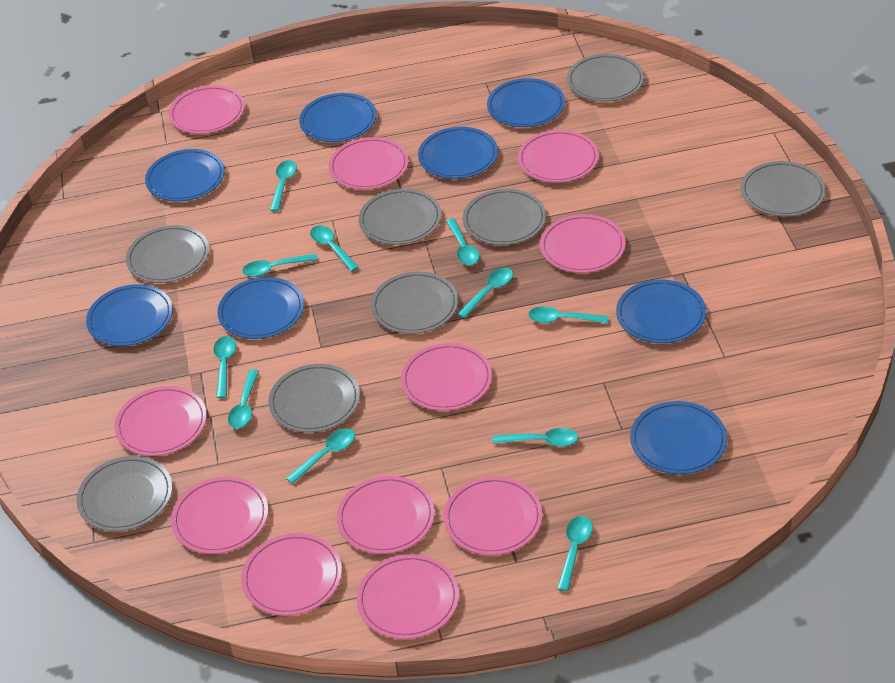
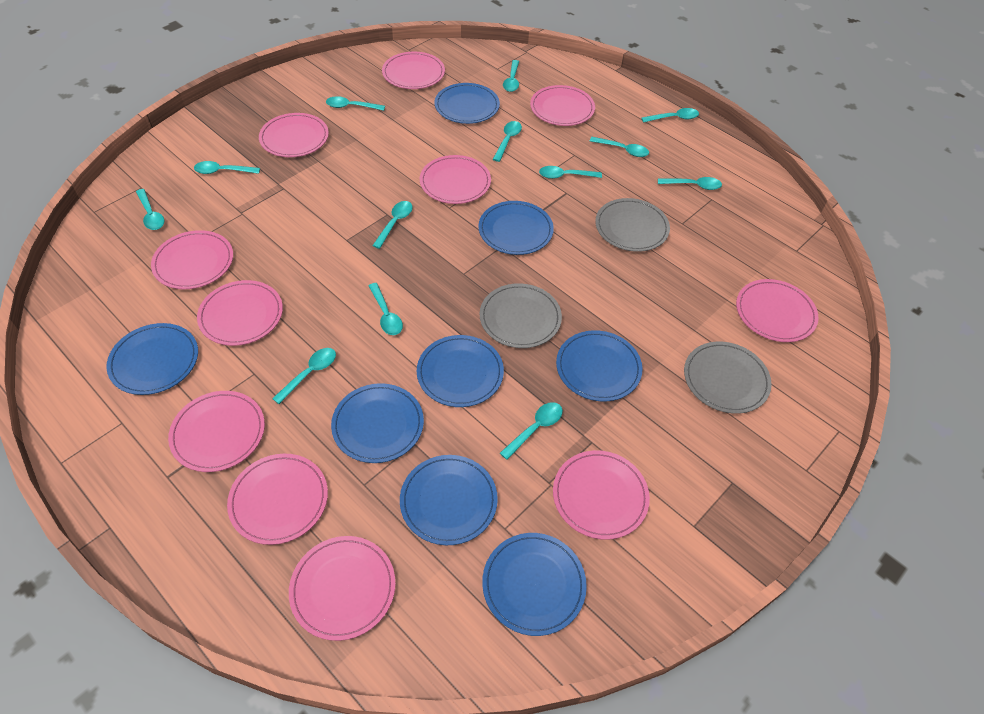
grey plate: 8 -> 3
turquoise spoon: 11 -> 13

